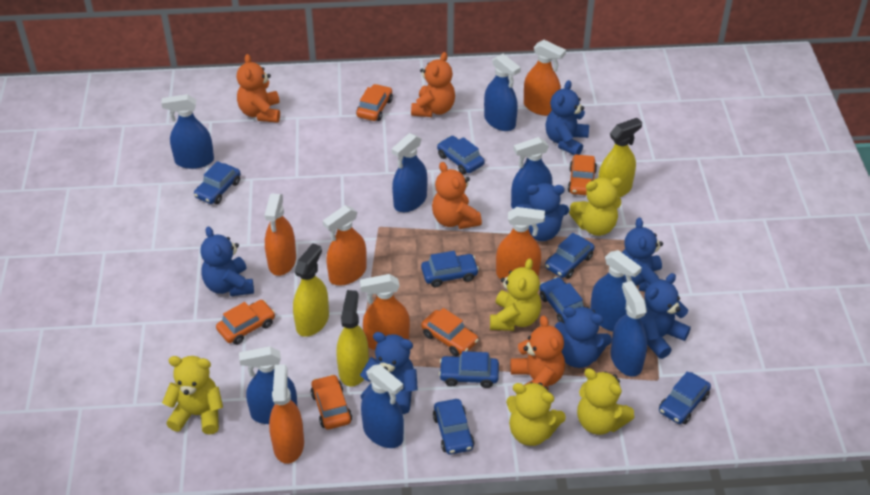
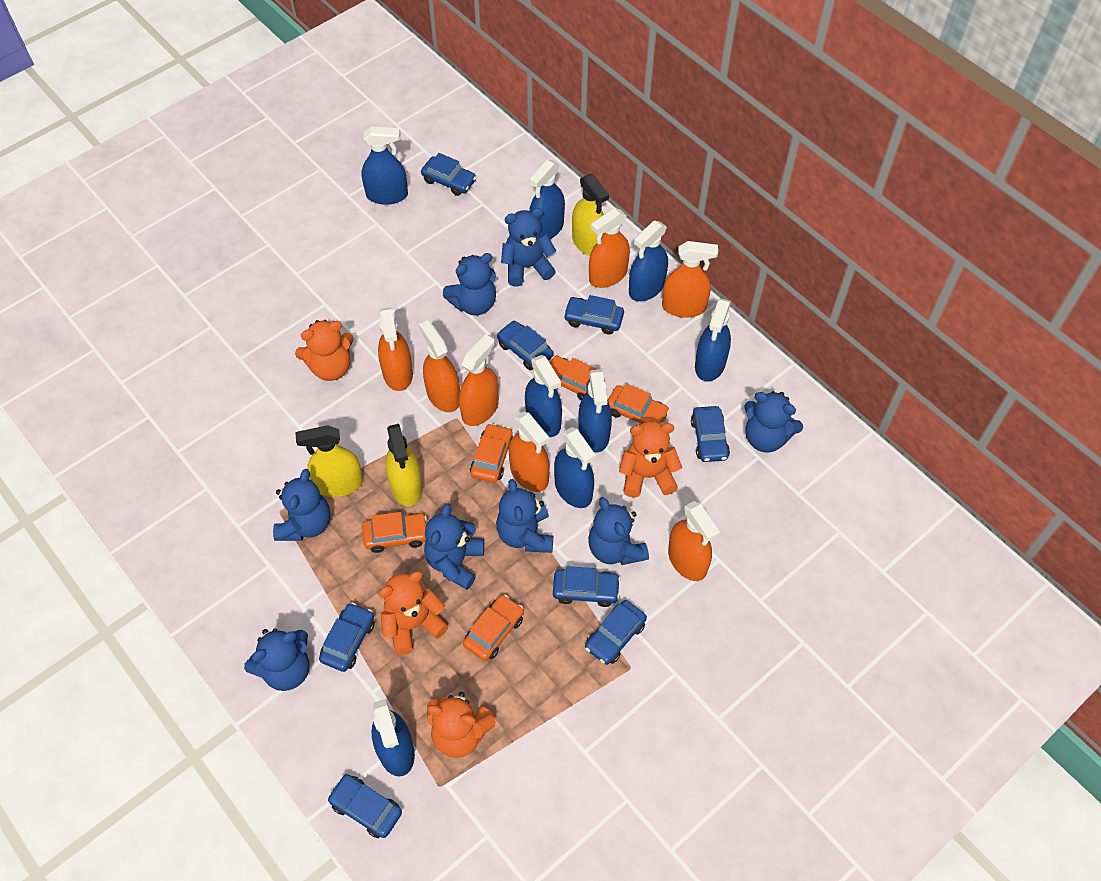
blue teddy bear: 7 -> 8
orange spray bottle: 6 -> 7
yellow teddy bear: 5 -> 0

